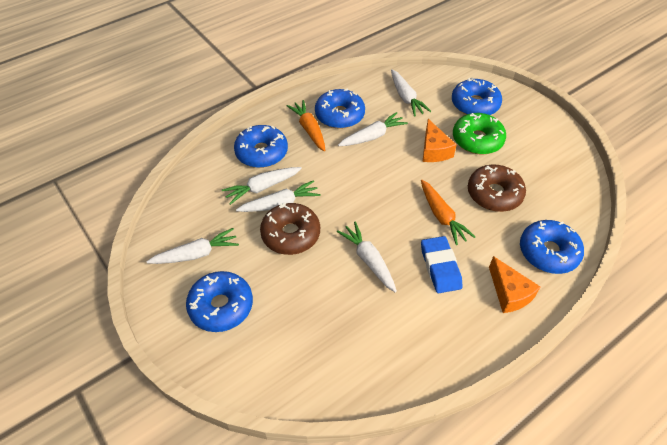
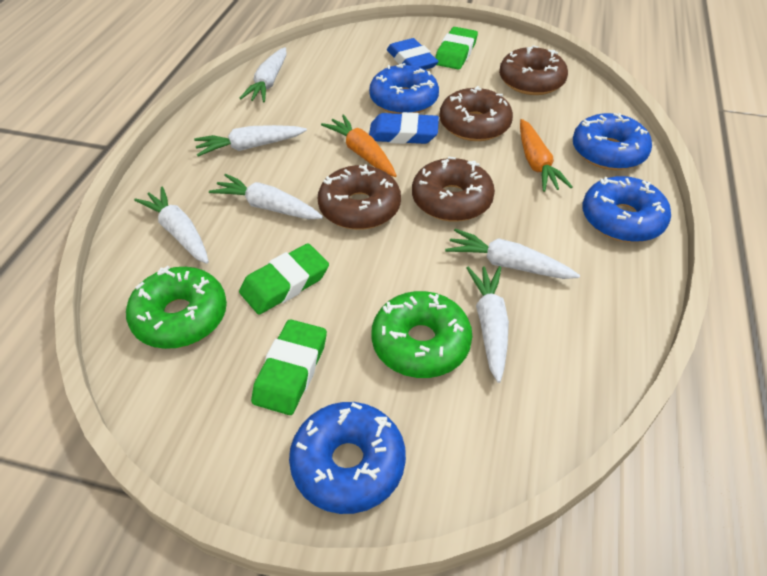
blue donut: 5 -> 4
blue eraser: 1 -> 2
brown donut: 2 -> 4
green donut: 1 -> 2
green eraser: 0 -> 3
orange cheese: 2 -> 0

